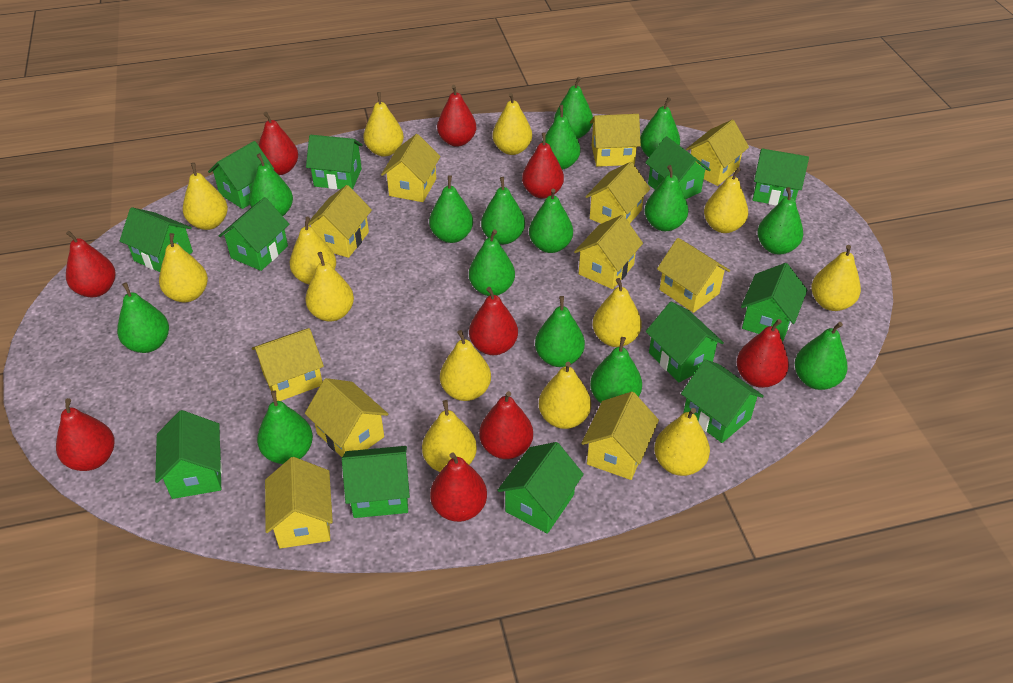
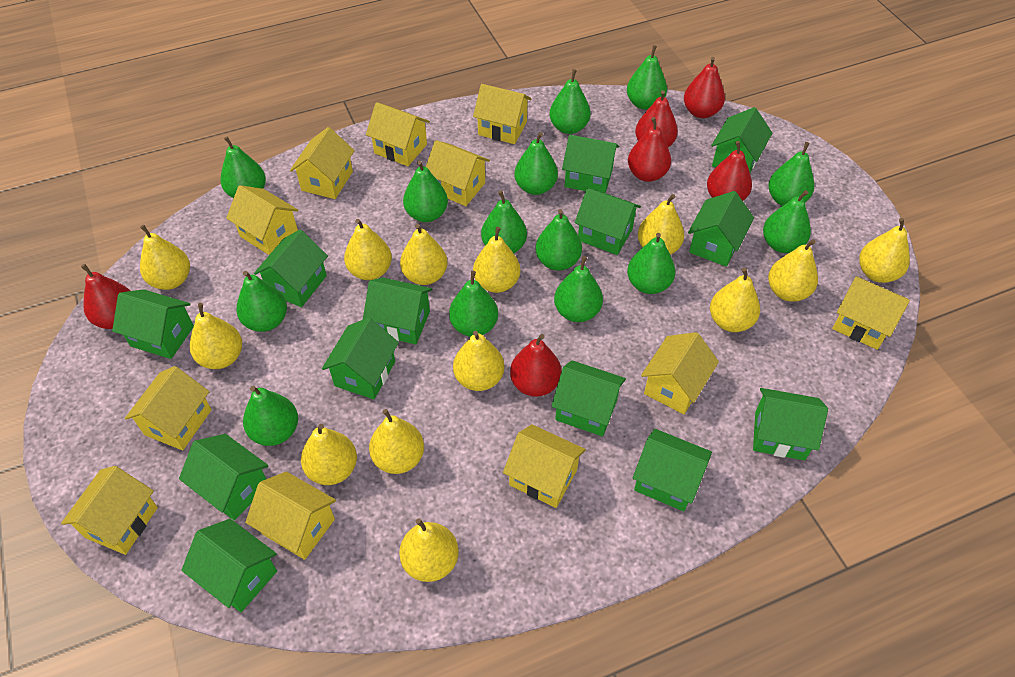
green house: 12 -> 13
green pear: 15 -> 14
red pear: 9 -> 6

